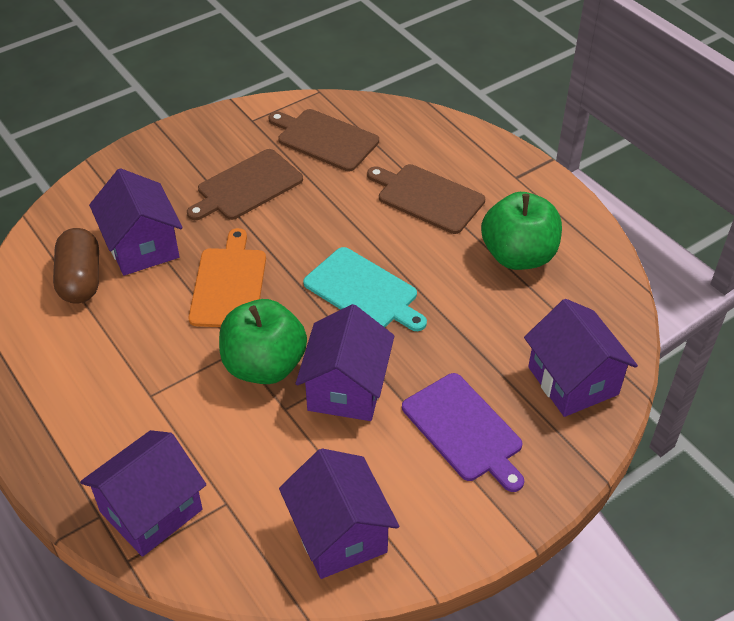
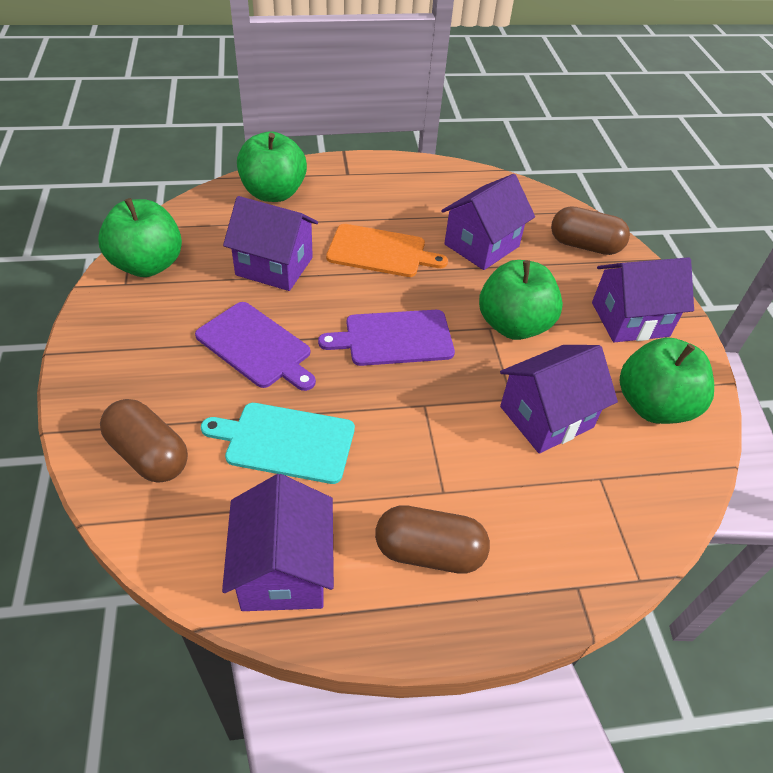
brown capsule: 1 -> 3
brown cutting board: 3 -> 0
green apple: 2 -> 4
purple cutting board: 1 -> 2

